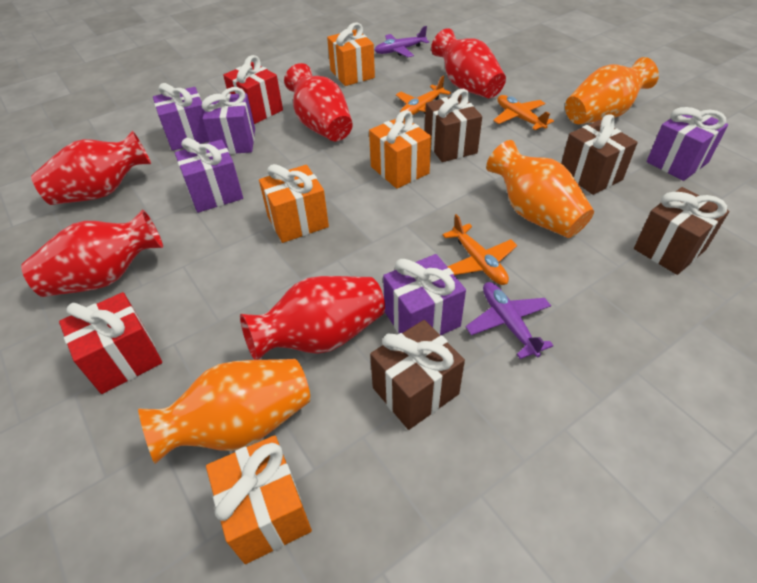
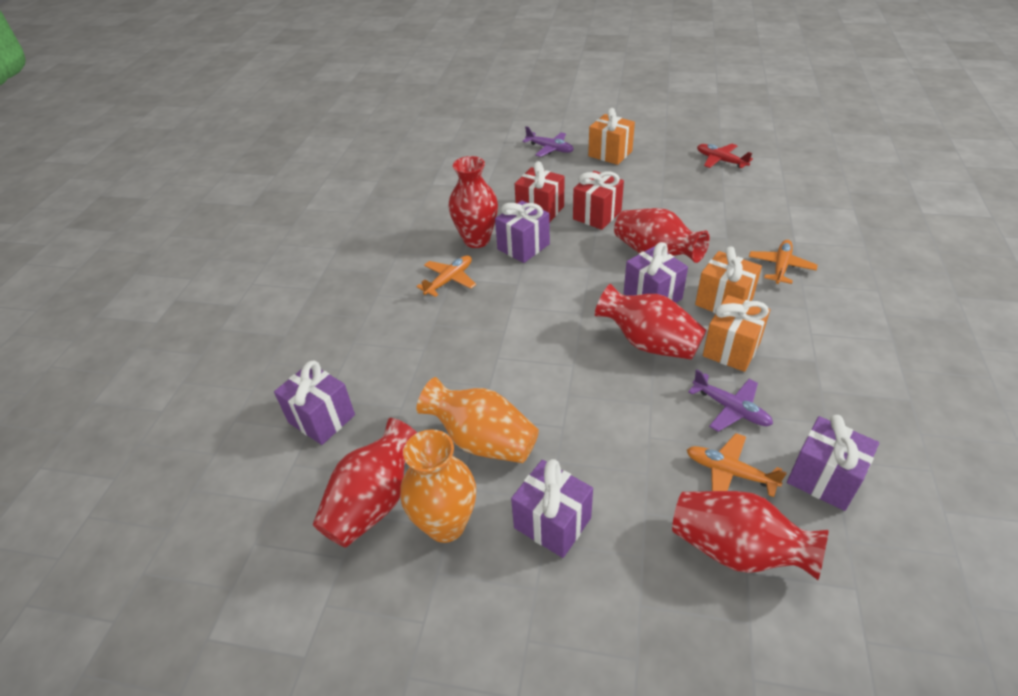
brown gift: 4 -> 0
orange gift: 4 -> 3
orange vase: 3 -> 2
red plane: 0 -> 1

